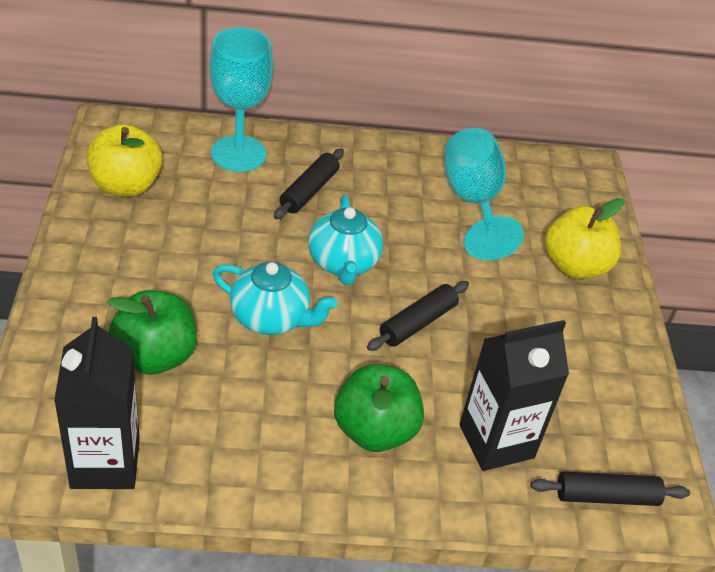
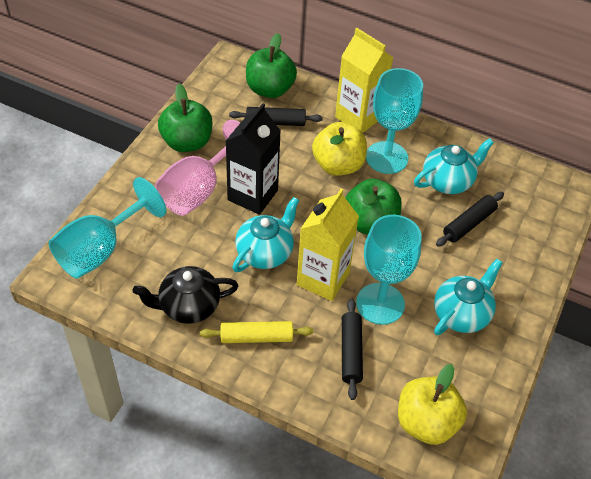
black carton: 2 -> 1
black teapot: 0 -> 1
green apple: 2 -> 3
pink goblet: 0 -> 1
turquoise goblet: 2 -> 3
turquoise teapot: 2 -> 3
yellow carton: 0 -> 2
yellow rolling pin: 0 -> 1

